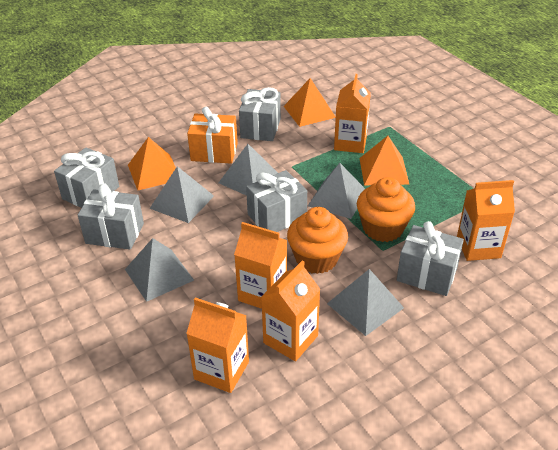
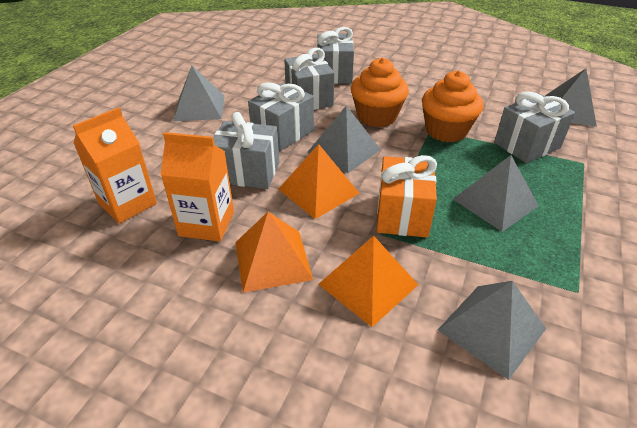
orange carton: 5 -> 2

